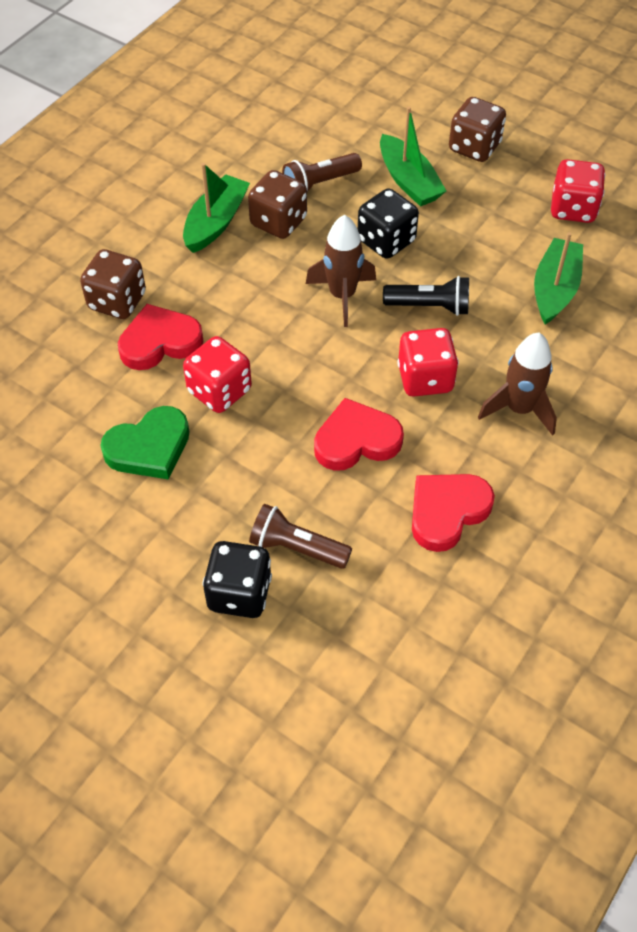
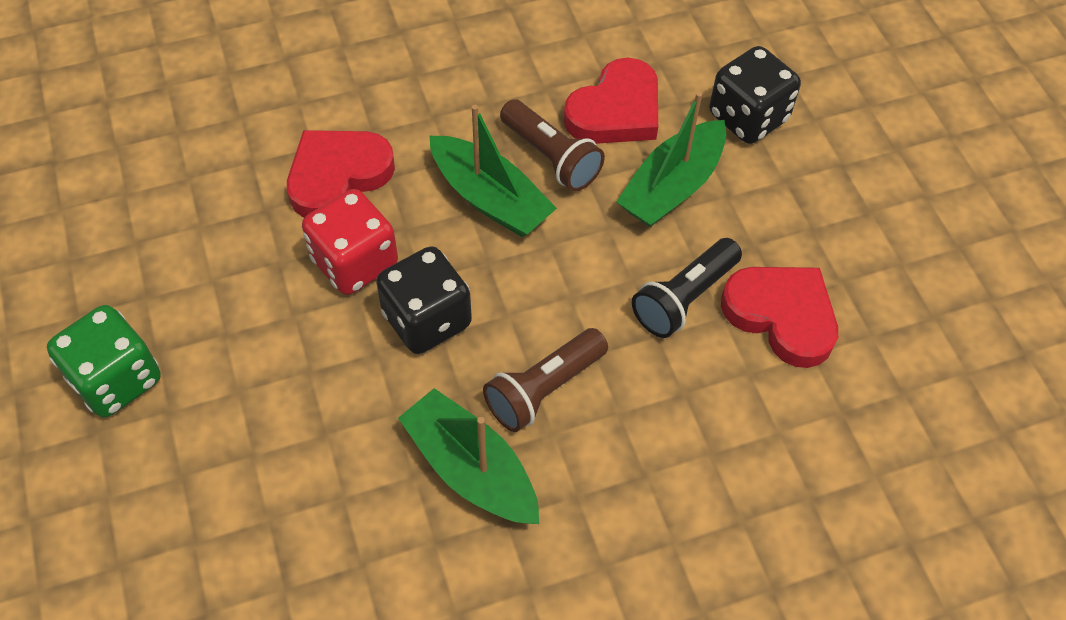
brown dice: 3 -> 0
brown rocket: 2 -> 0
green dice: 0 -> 1
green heart: 1 -> 0
red dice: 3 -> 1

